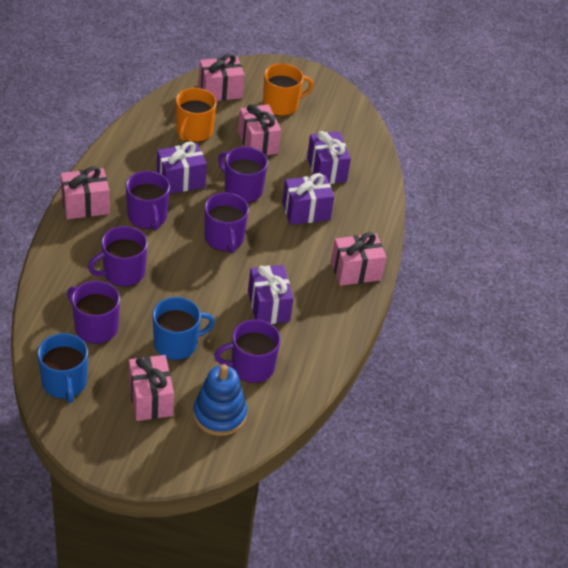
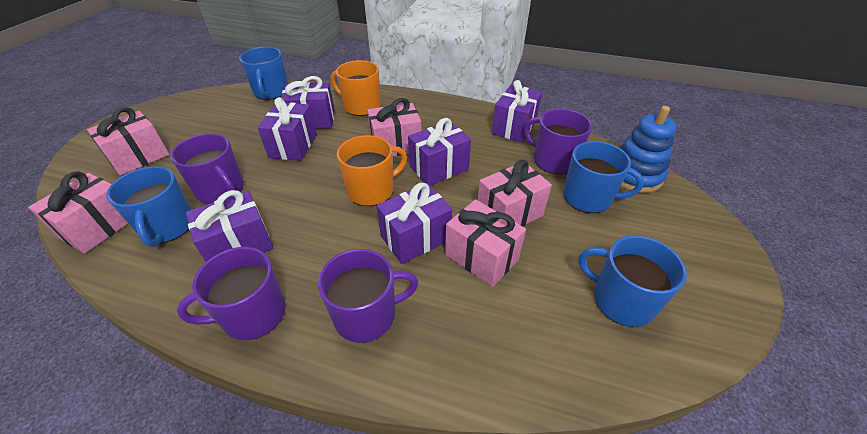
blue mug: 2 -> 4
purple gift: 4 -> 6
purple mug: 6 -> 4

